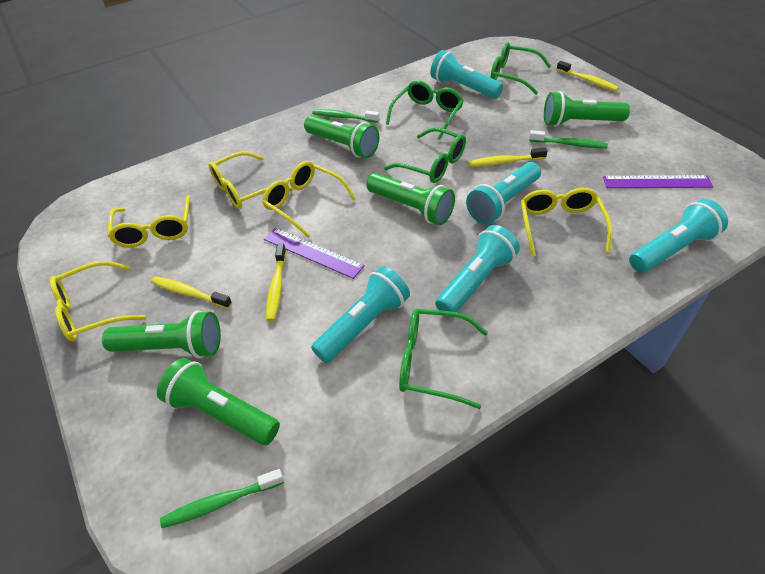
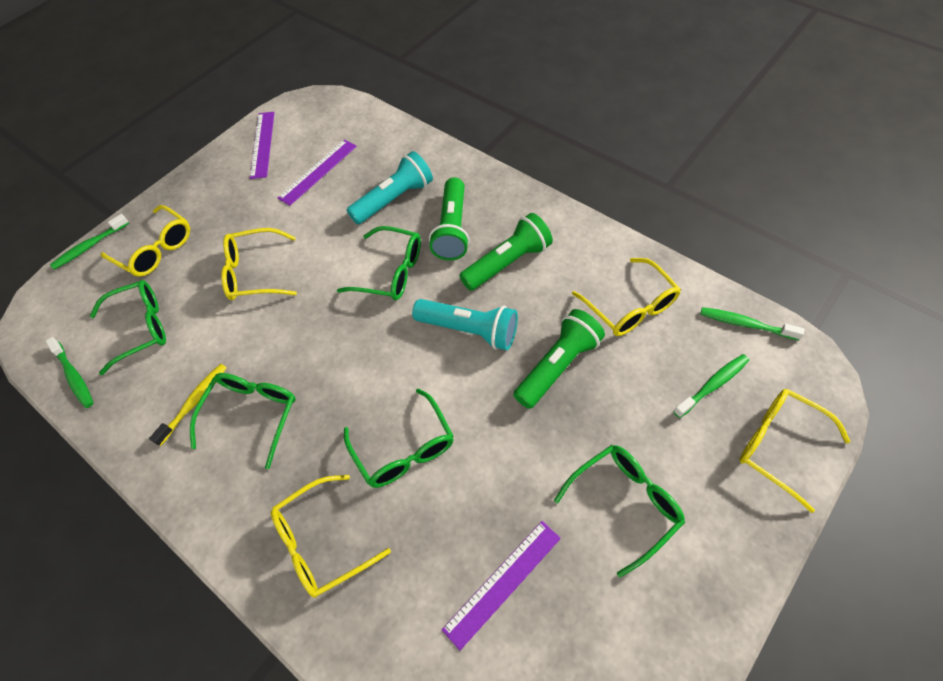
green flashlight: 5 -> 3
green glasses: 4 -> 5
green toothbrush: 3 -> 4
purple ruler: 2 -> 3
turquoise flashlight: 5 -> 2
yellow toothbrush: 4 -> 1

